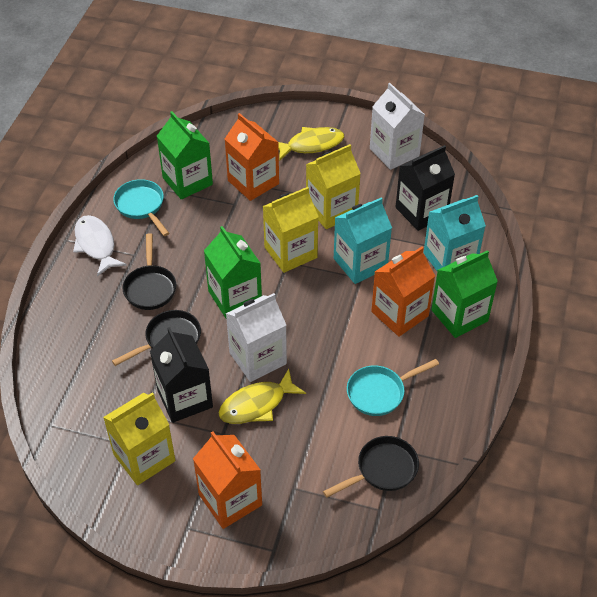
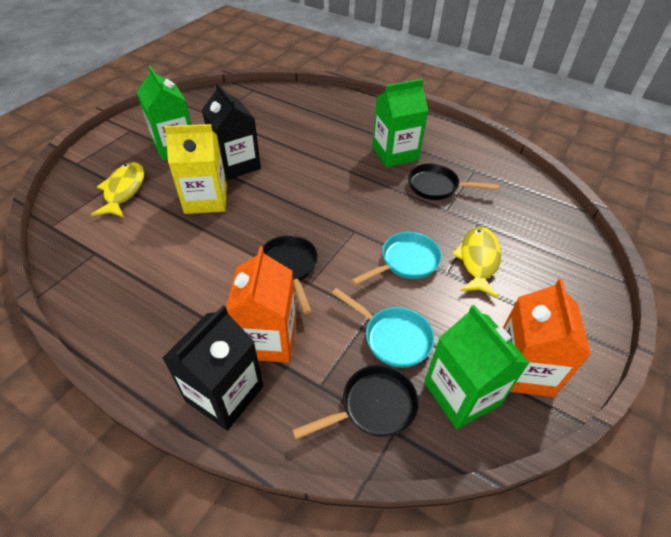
orange carton: 3 -> 2
turquoise carton: 2 -> 0
white carton: 2 -> 0
white fish: 1 -> 0
yellow carton: 3 -> 1

